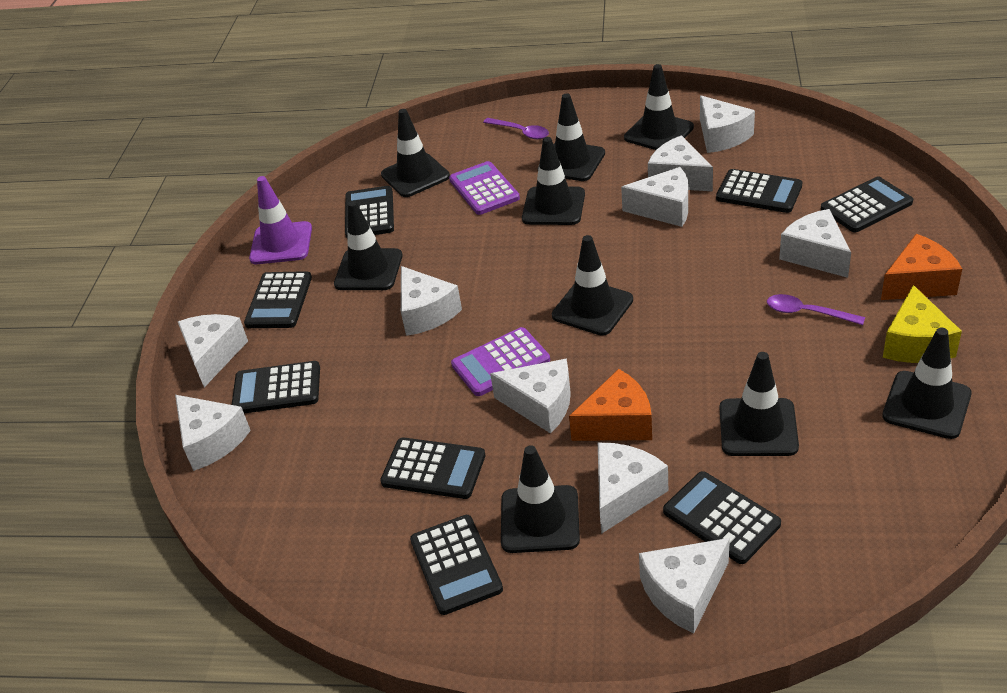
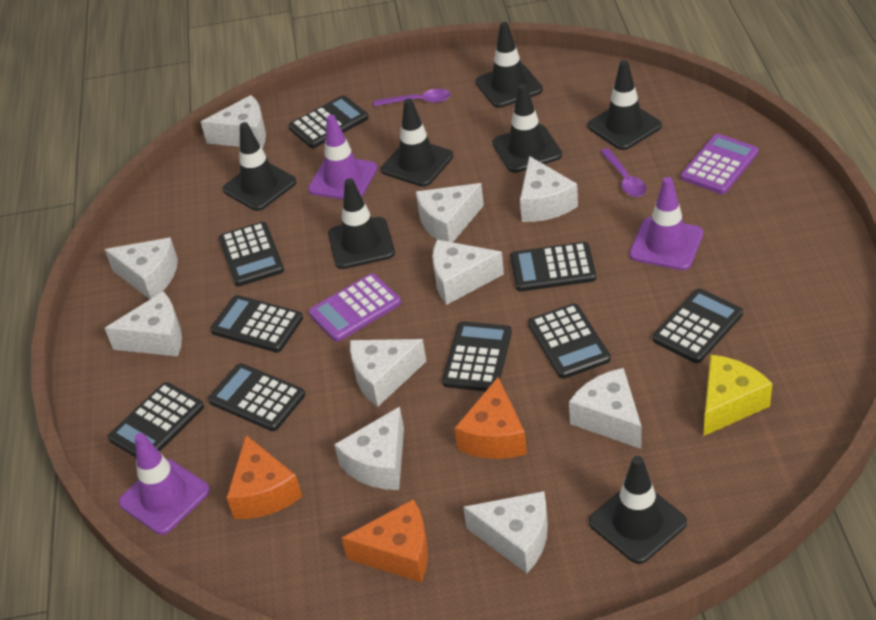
black calculator: 8 -> 9
black traffic cone: 9 -> 7
orange cheese: 2 -> 3
purple traffic cone: 1 -> 3

